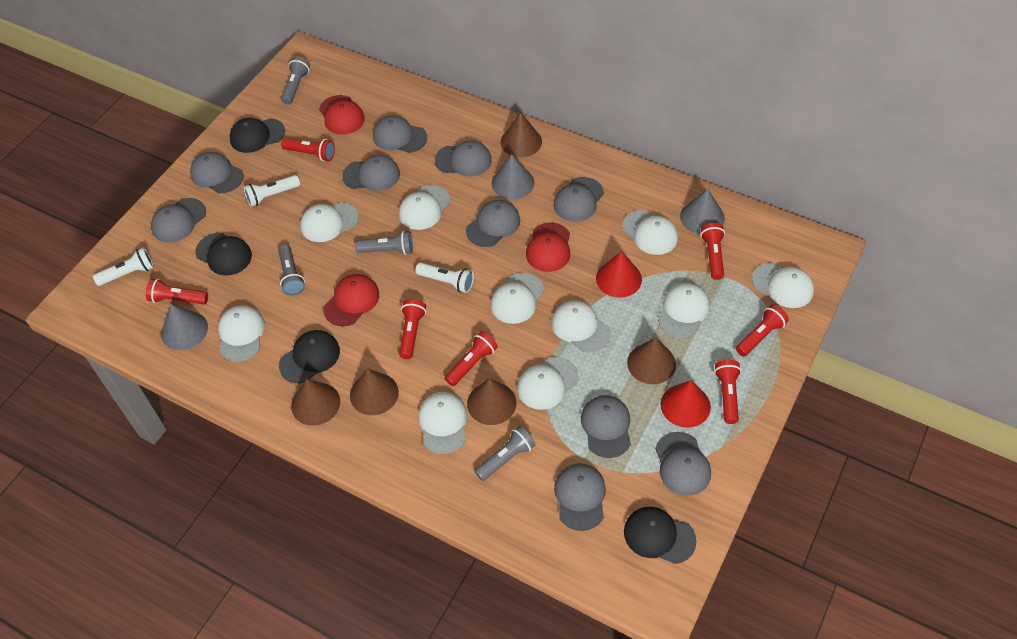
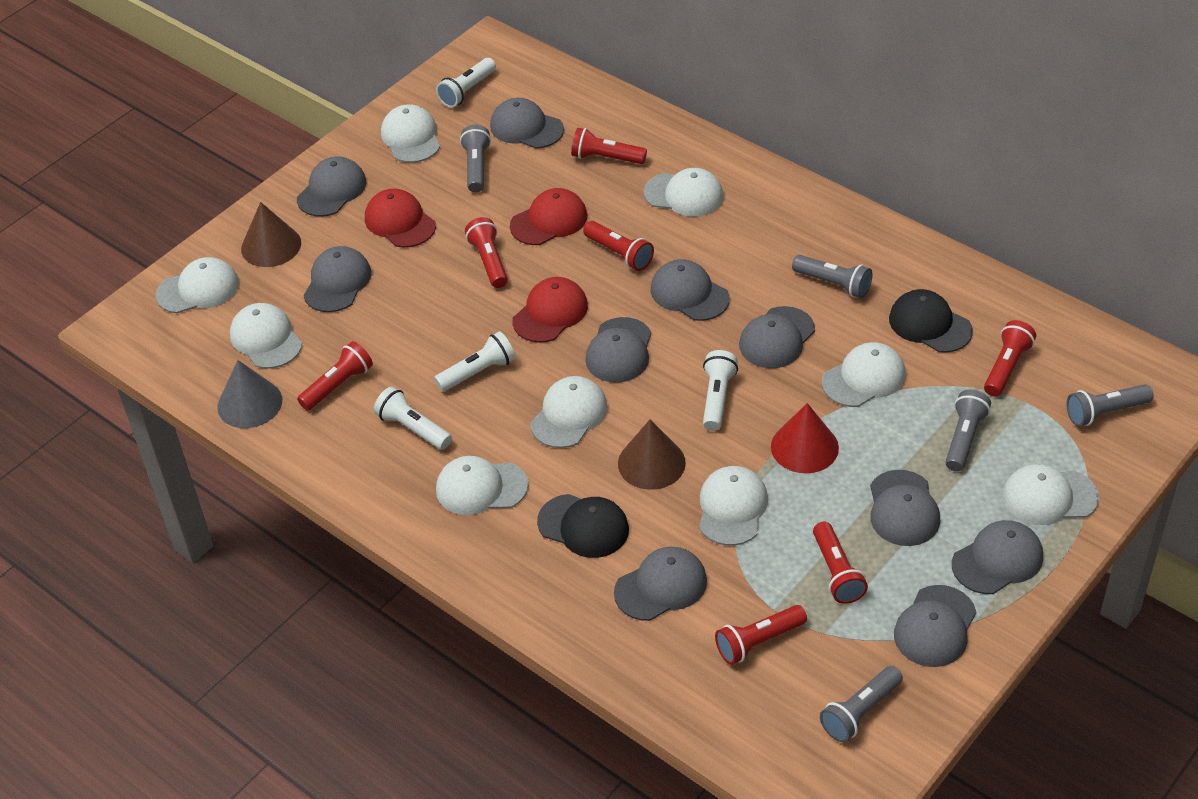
black cap: 4 -> 2
brown cone: 5 -> 2
grey cone: 3 -> 1
grey flashlight: 4 -> 5
red cone: 2 -> 1
white cap: 10 -> 9
white flashlight: 3 -> 4

